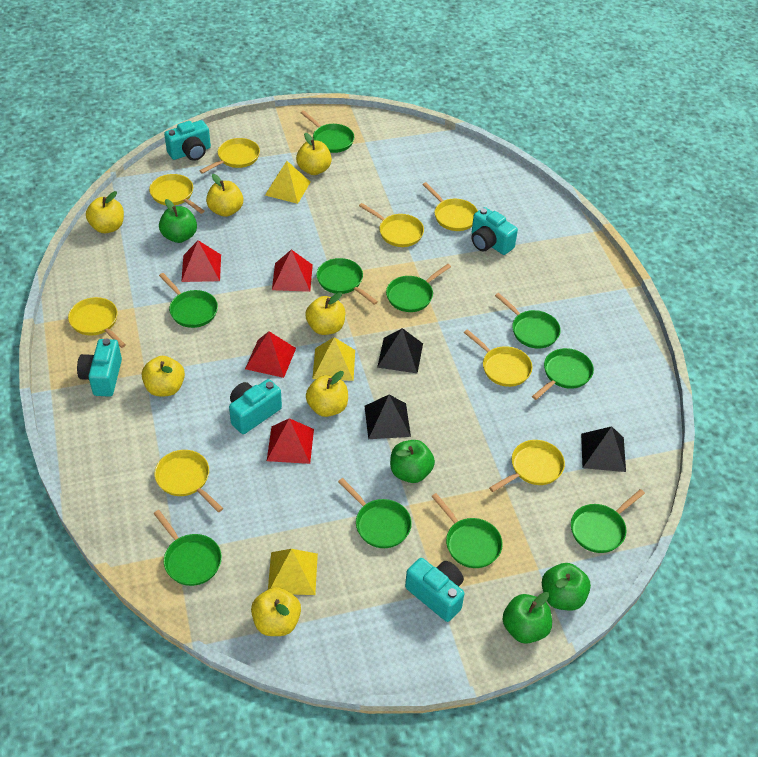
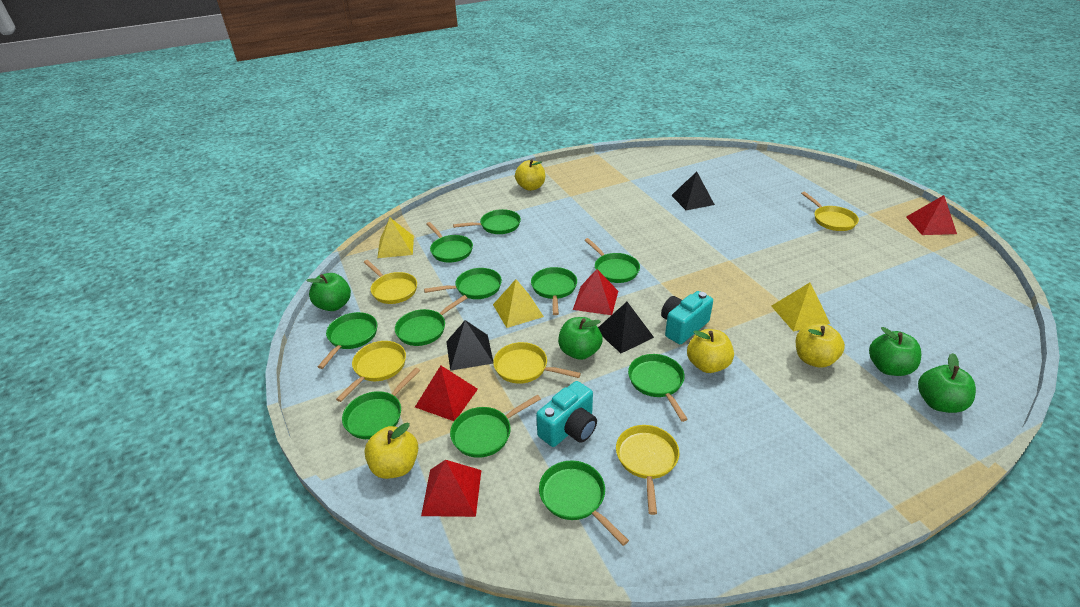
green pan: 10 -> 11
turquoise camera: 5 -> 2
yellow apple: 7 -> 4
yellow pan: 8 -> 5

